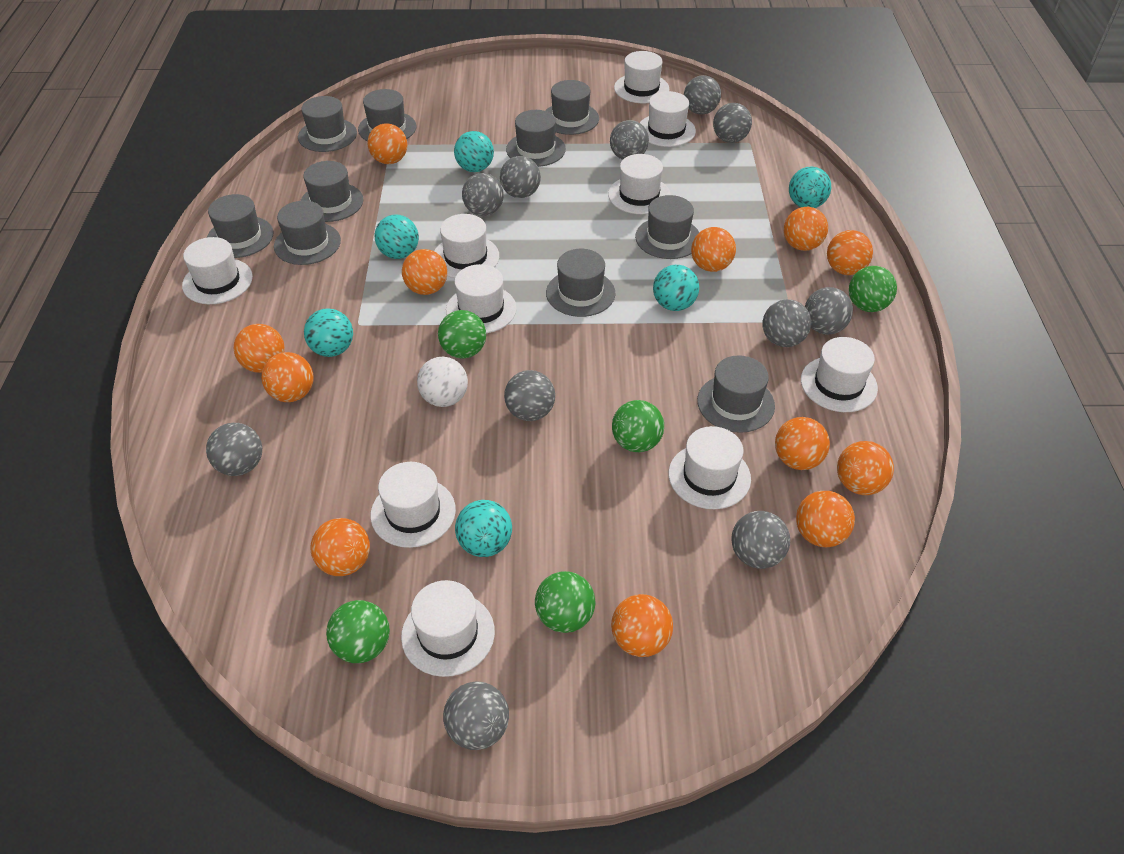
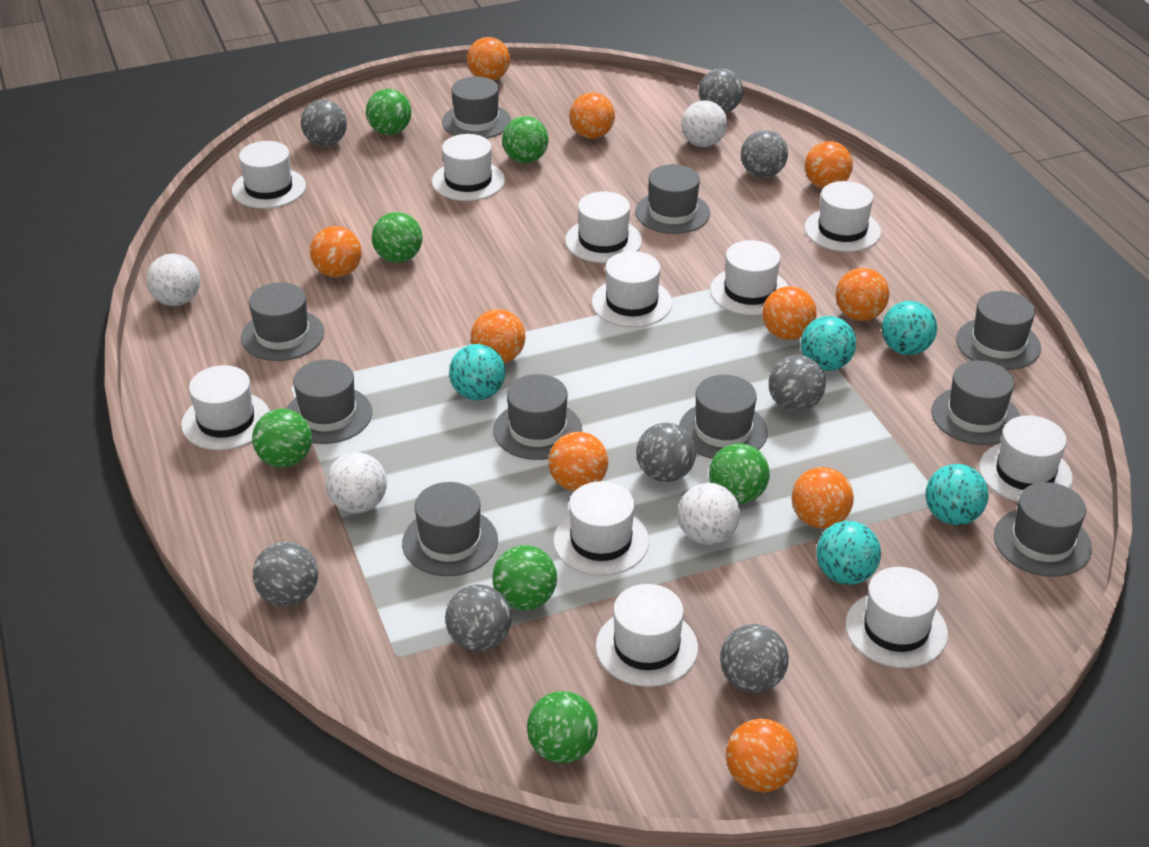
green ball: 5 -> 7
grey ball: 11 -> 8
orange ball: 12 -> 10
turquoise ball: 6 -> 5
white ball: 1 -> 4
white hat: 10 -> 11

